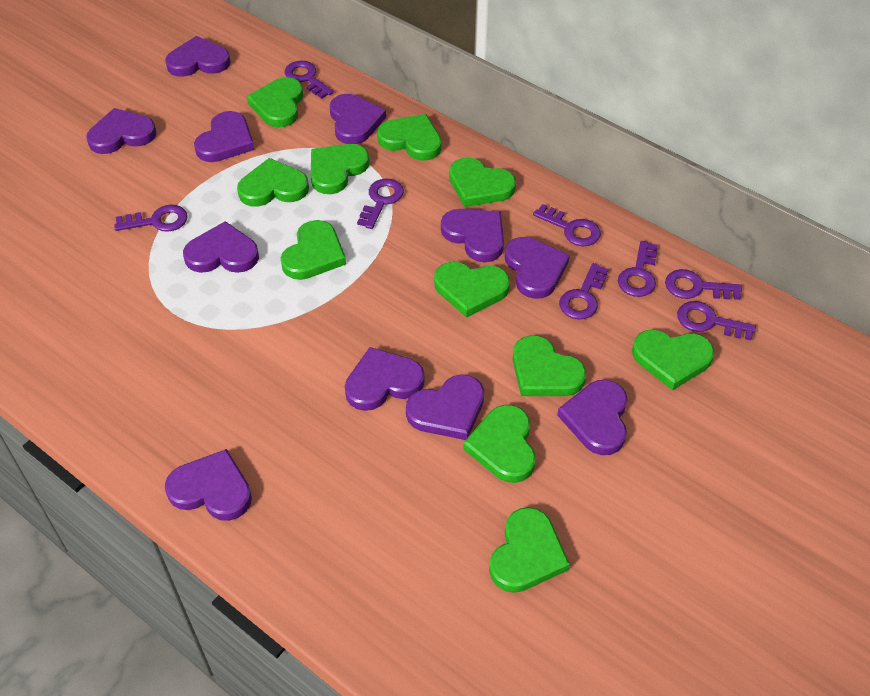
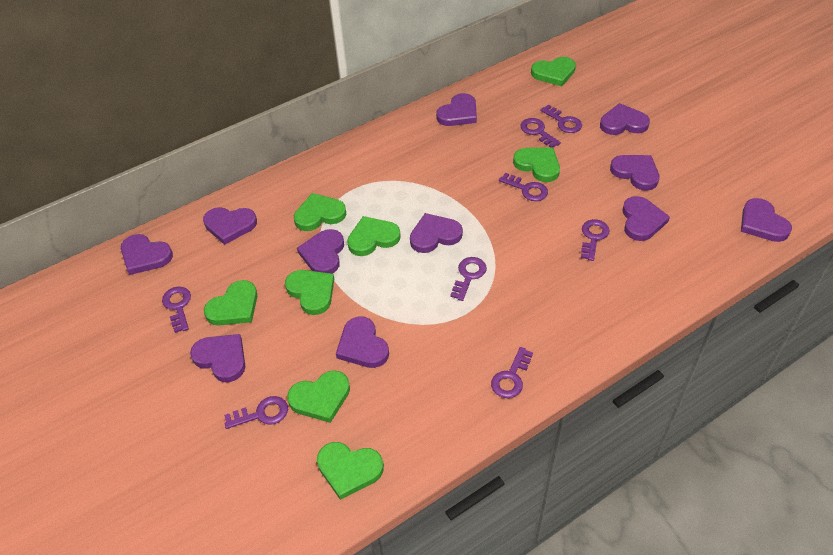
green heart: 11 -> 8

